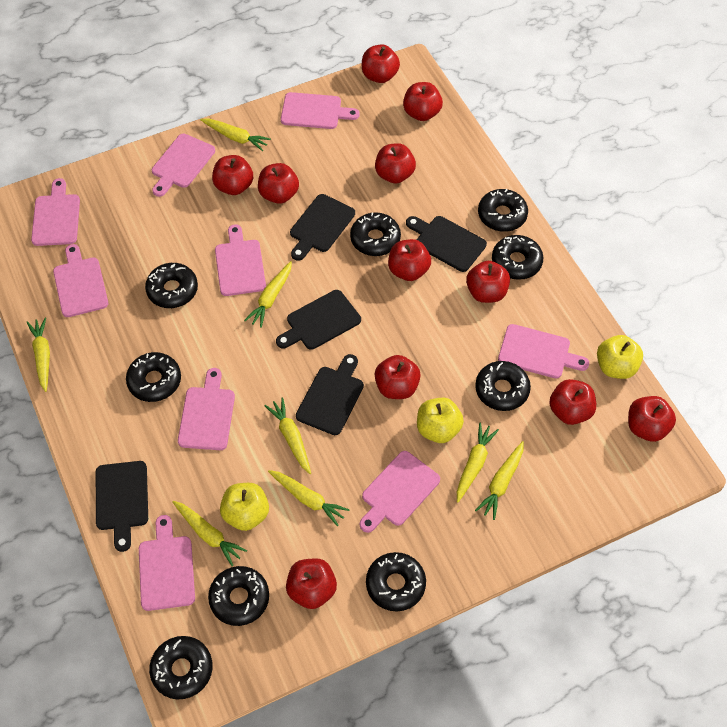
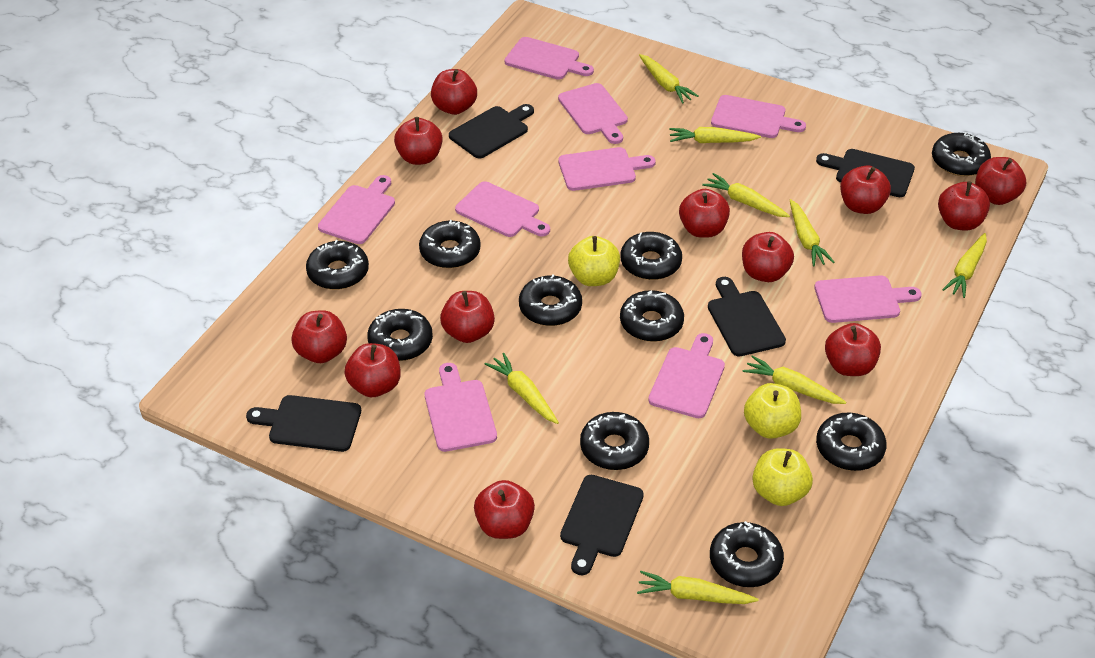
black donut: 9 -> 10
red apple: 11 -> 12

